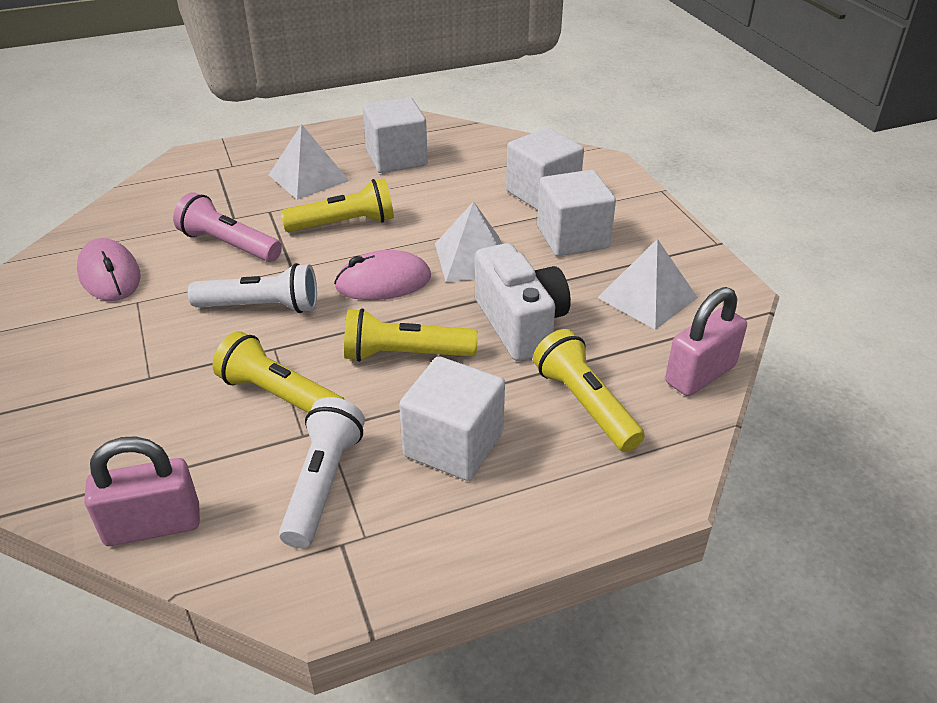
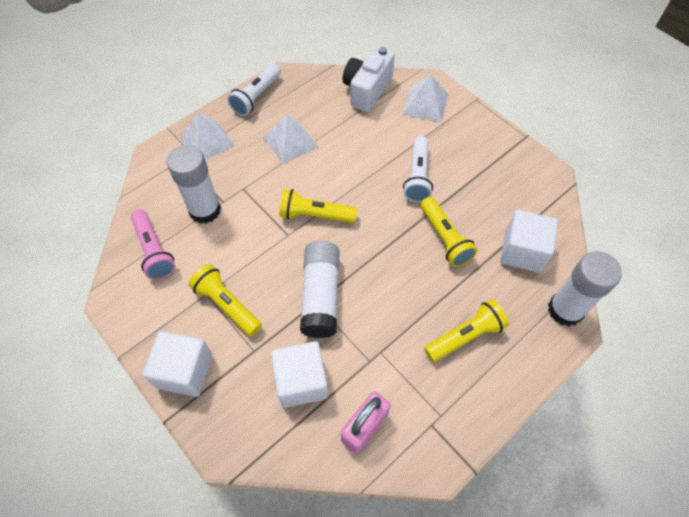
pink mouse: 2 -> 0
pink padlock: 2 -> 1
white cube: 4 -> 3
white glue stick: 0 -> 3

